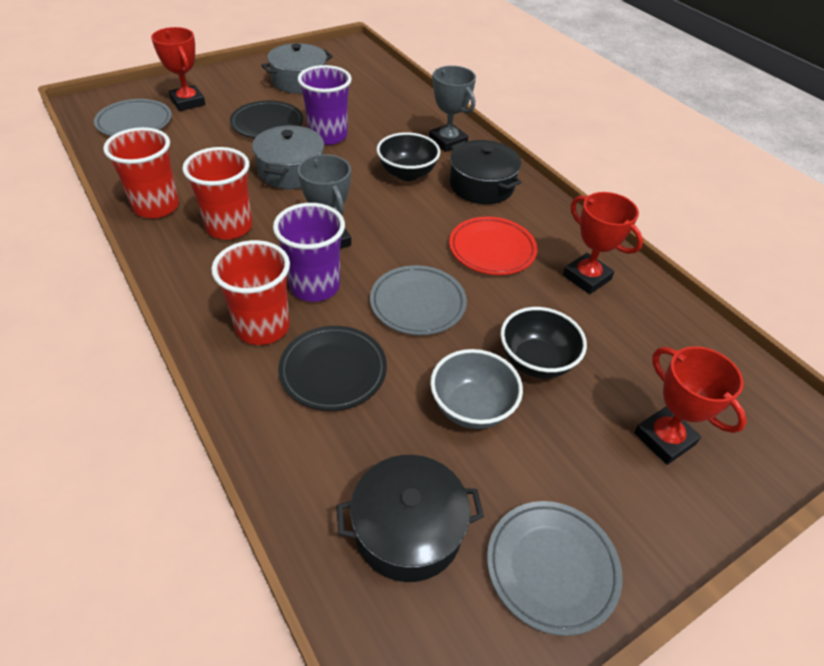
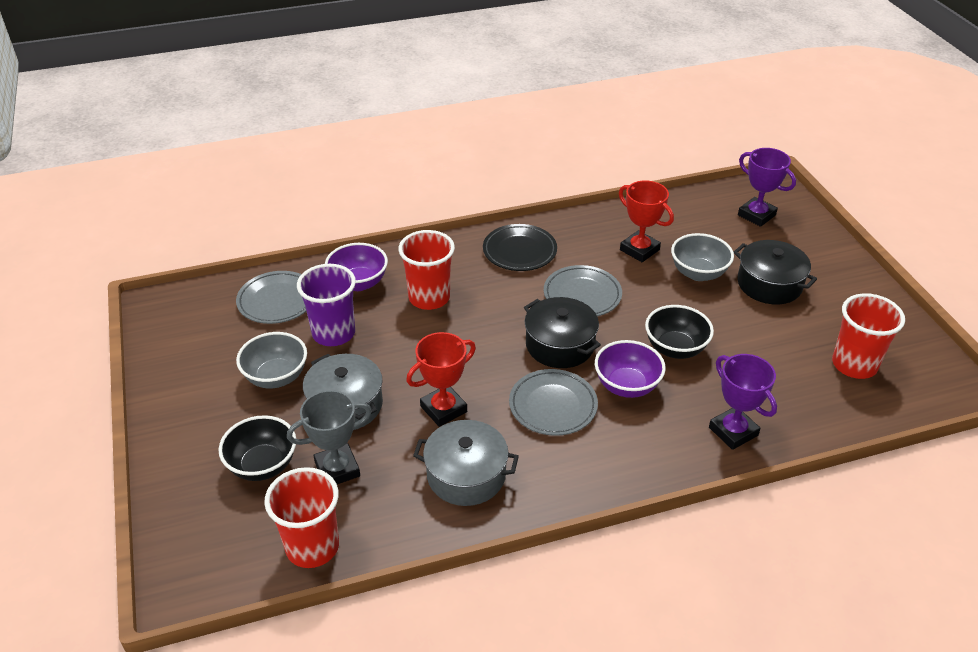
black plate: 2 -> 1
grey bowl: 1 -> 2
grey trophy: 2 -> 1
purple bowl: 0 -> 2
purple cup: 2 -> 1
purple trophy: 0 -> 2
red plate: 1 -> 0
red trophy: 3 -> 2

